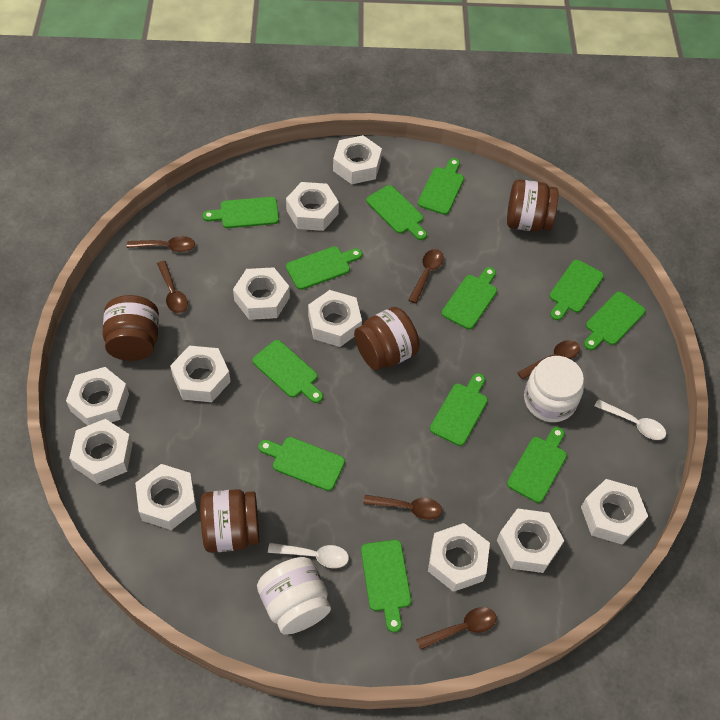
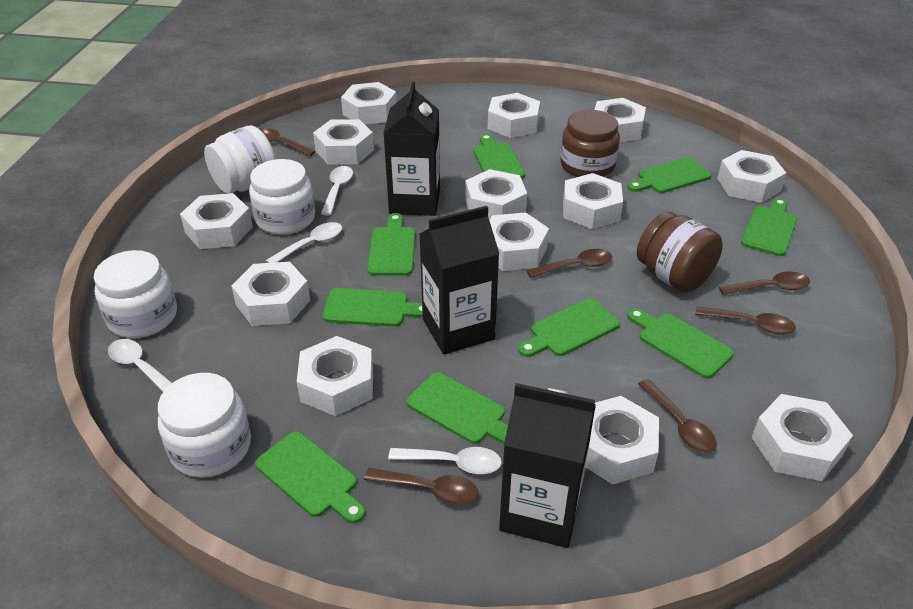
black carton: 0 -> 3
brown jar: 4 -> 2
green cutting board: 12 -> 9
white jar: 2 -> 4
white nut: 11 -> 13
white spoon: 2 -> 4

